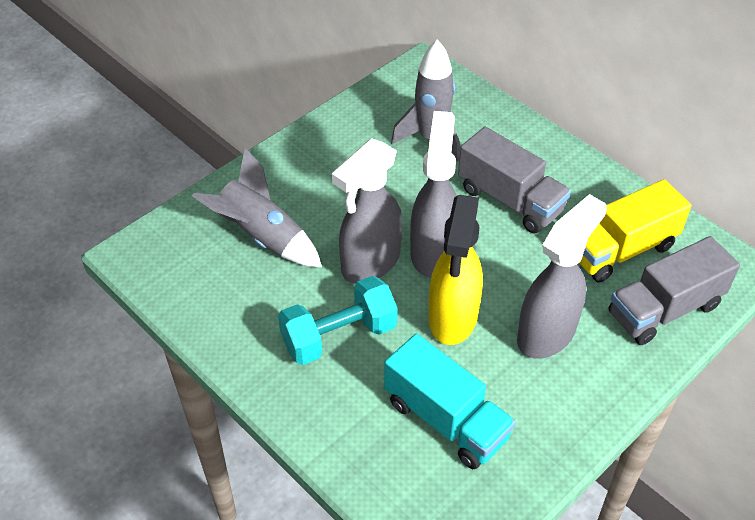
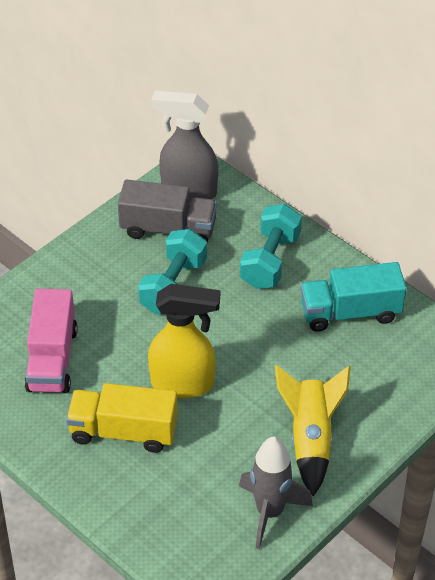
grey rocket: 2 -> 1
grey spray bottle: 3 -> 1
grey truck: 2 -> 1
pink truck: 0 -> 1
turquoise dumbbell: 1 -> 2
yellow rocket: 0 -> 1

